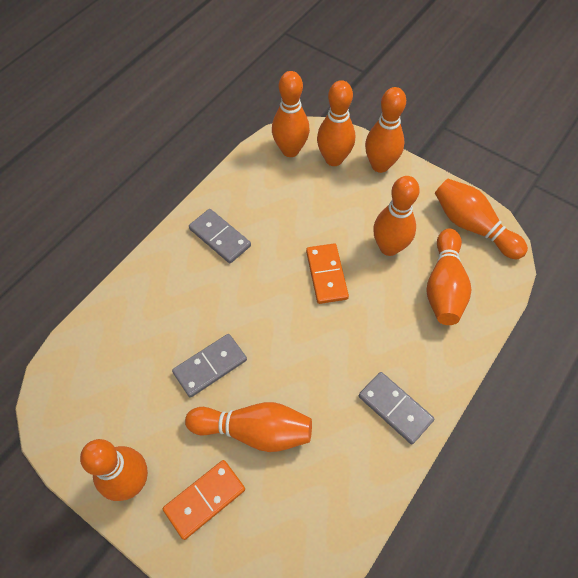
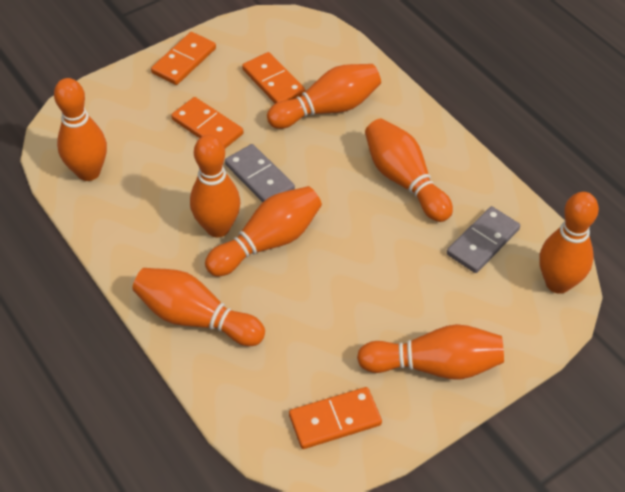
grey domino: 3 -> 2
orange domino: 2 -> 4

